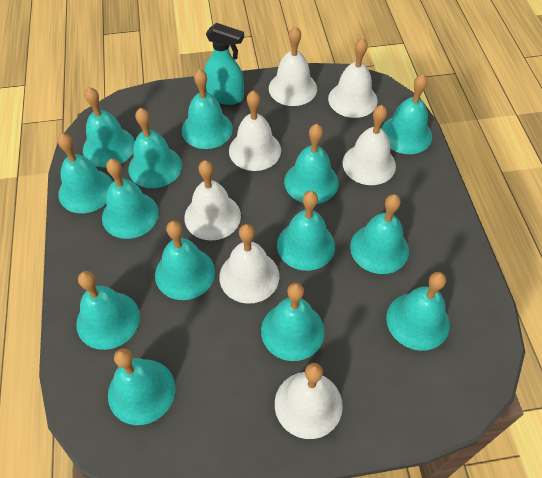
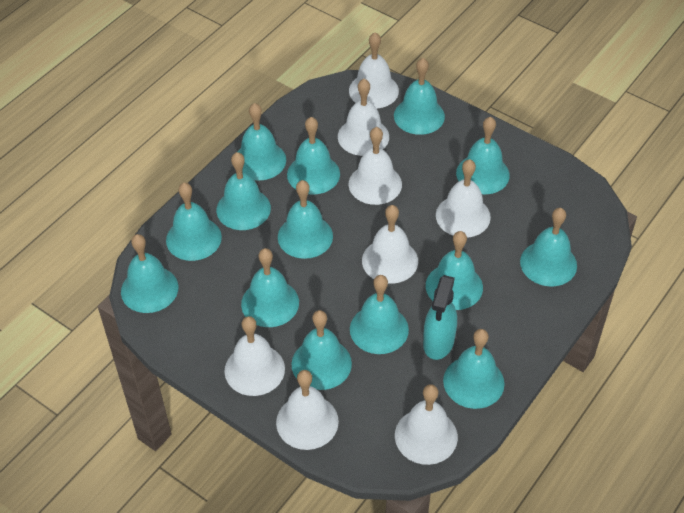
white bell: 7 -> 8

